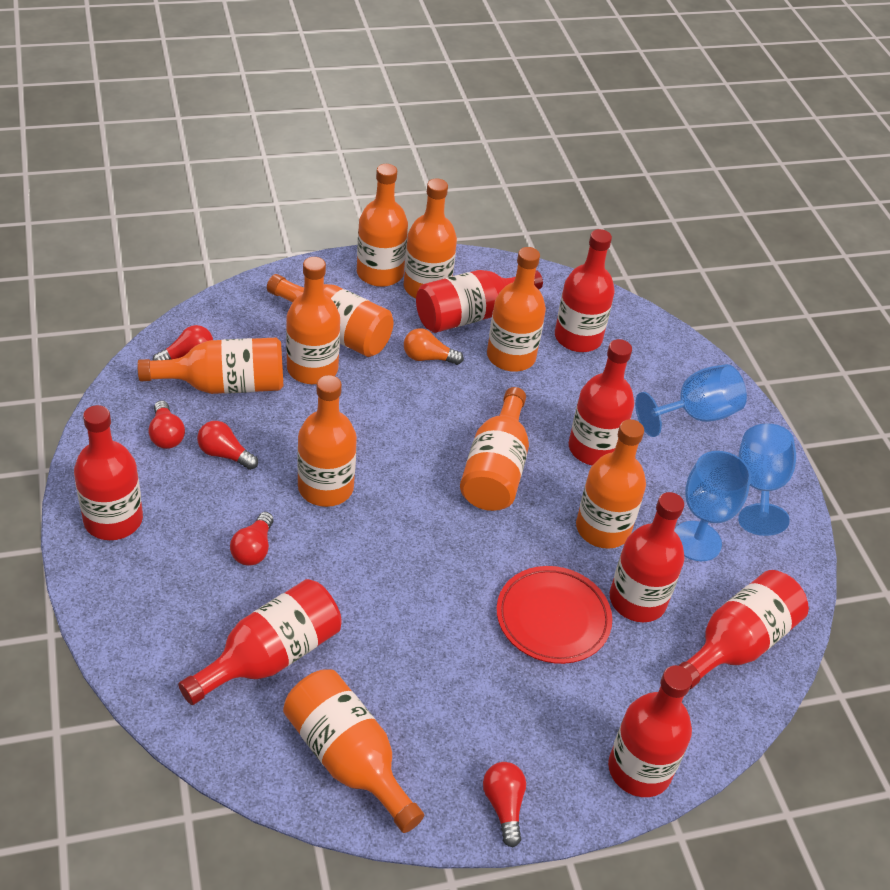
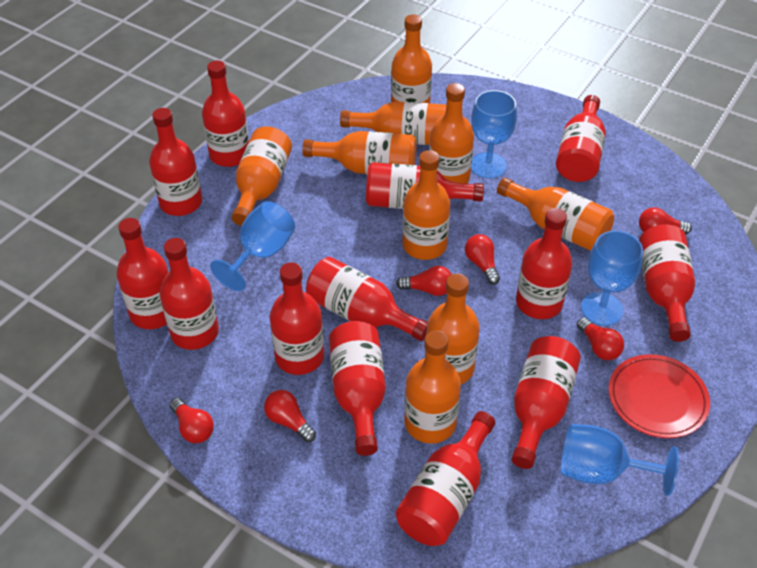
blue goblet: 3 -> 4
orange bottle: 10 -> 9
orange light bulb: 1 -> 0
red bottle: 8 -> 13
red light bulb: 5 -> 6

